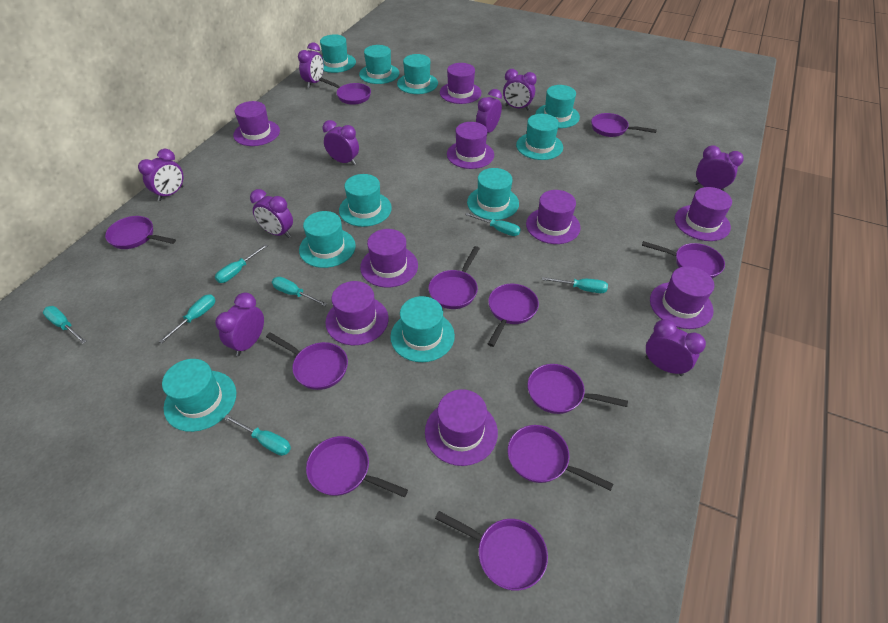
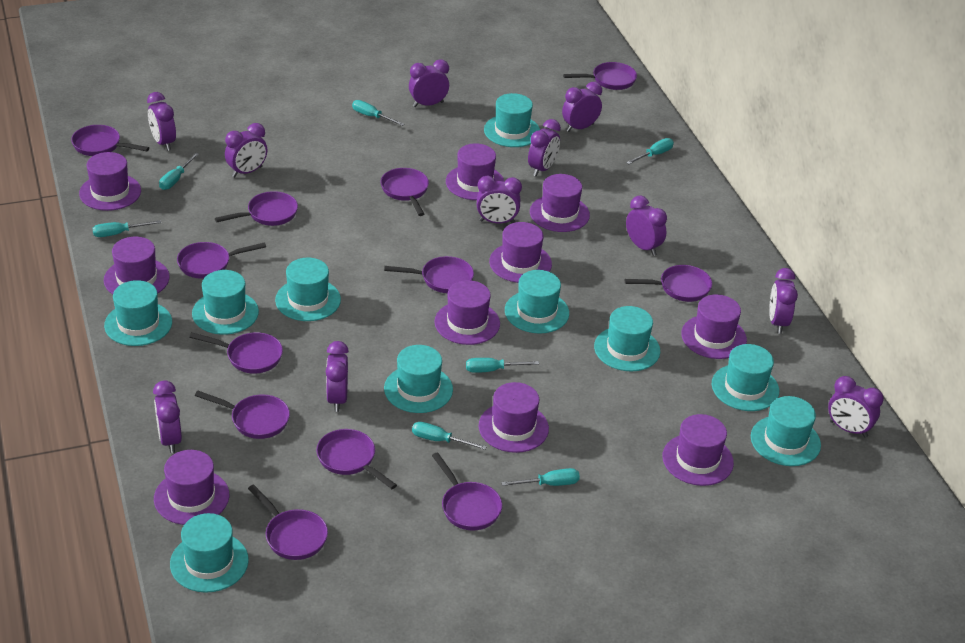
purple clock: 9 -> 11
purple hat: 9 -> 10
purple pan: 11 -> 12

